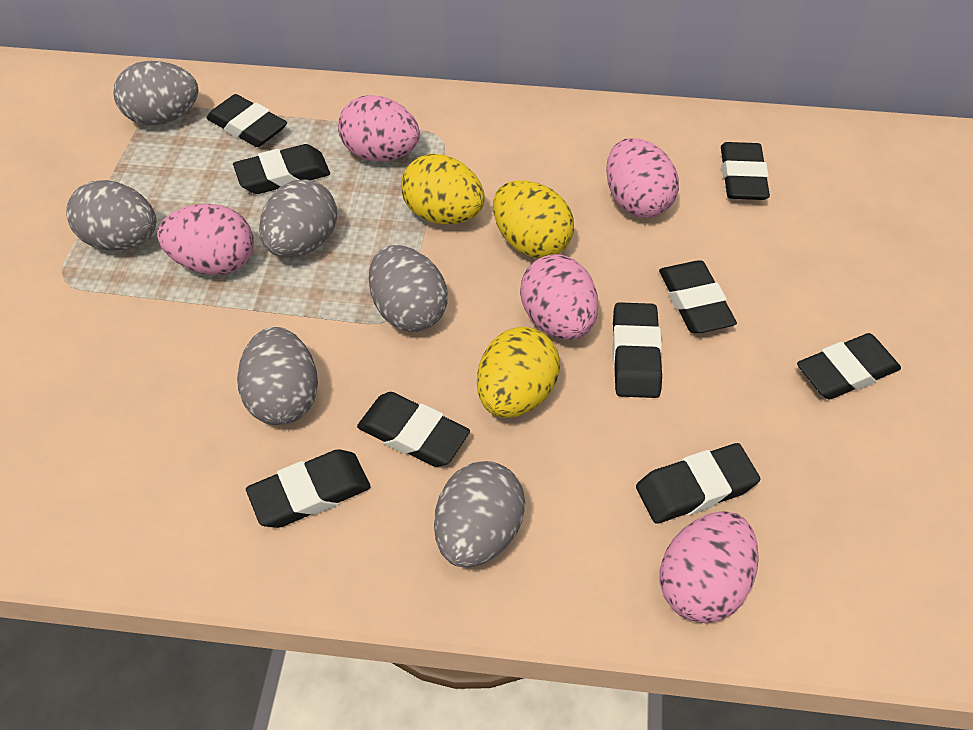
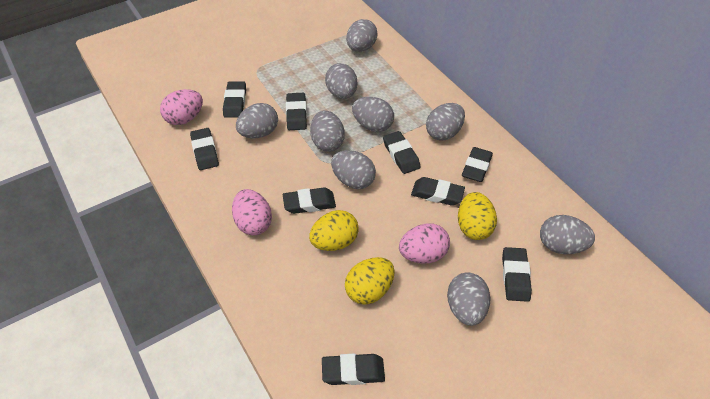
grey egg: 6 -> 9
pink egg: 5 -> 3

